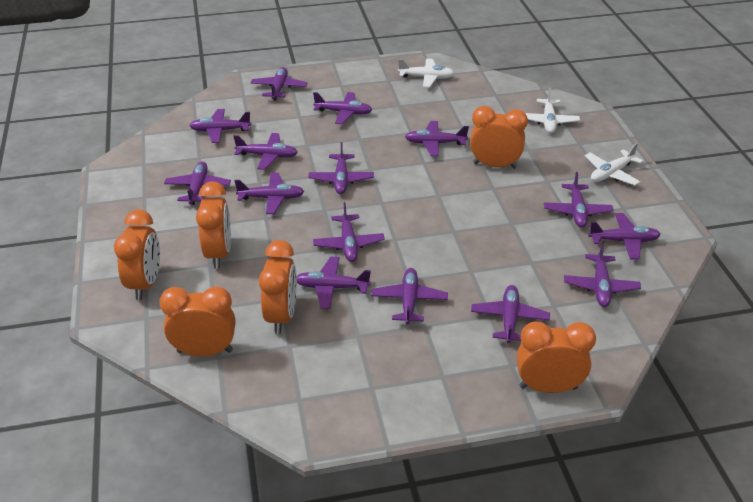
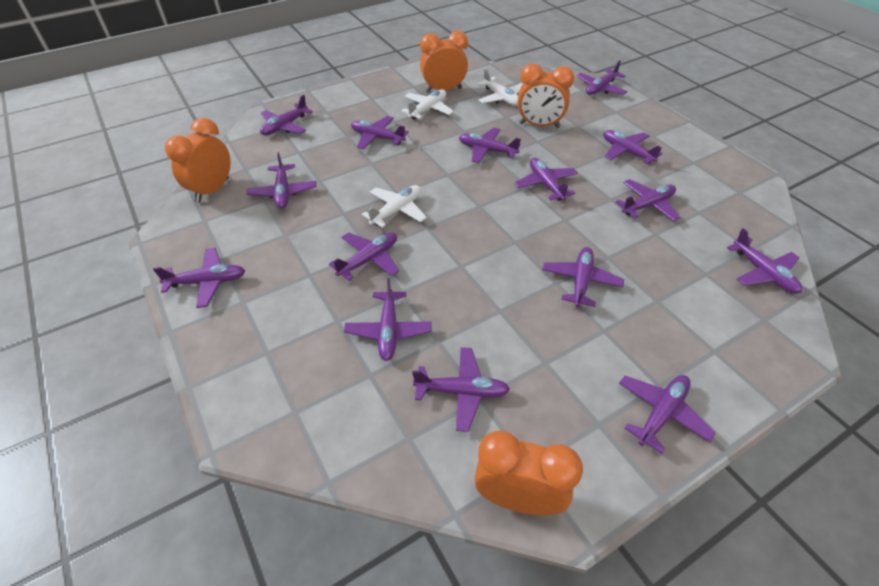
orange clock: 6 -> 4

